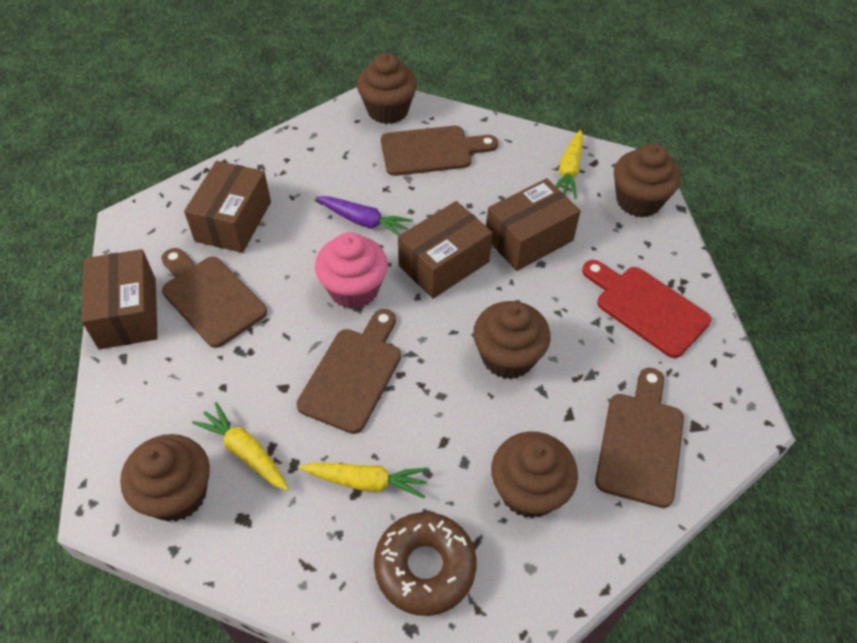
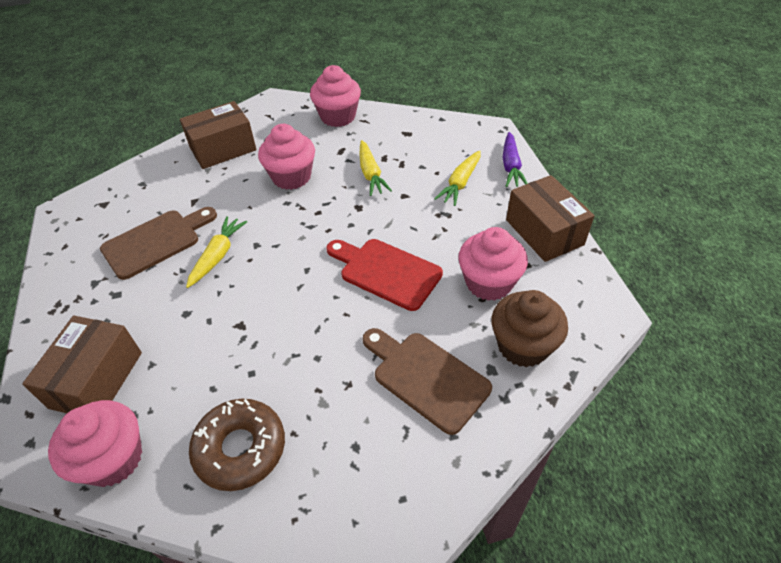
brown box: 4 -> 3
brown cupcake: 5 -> 1
brown cutting board: 4 -> 2
pink cupcake: 1 -> 4

